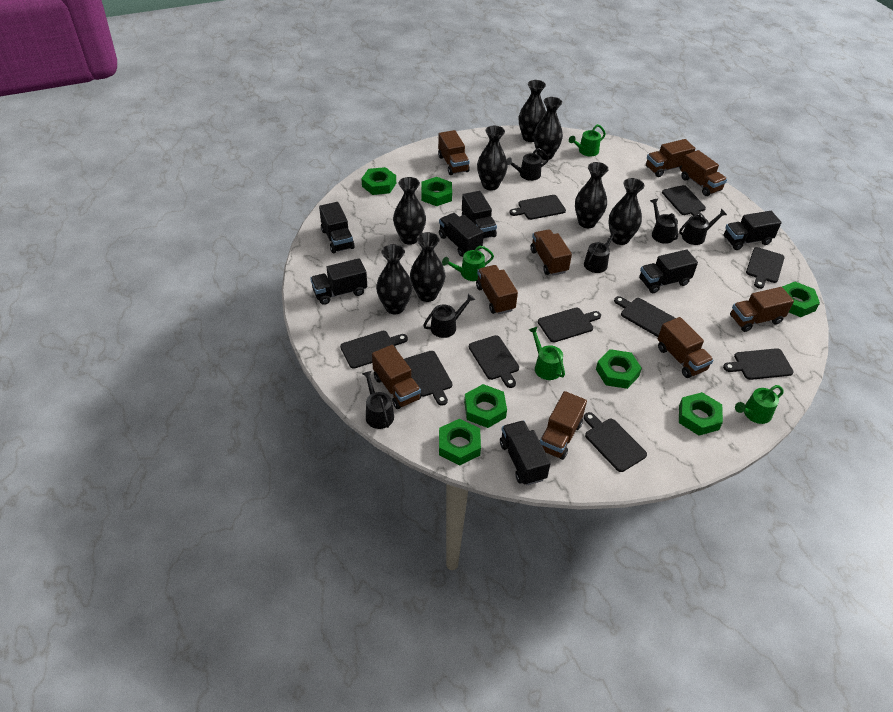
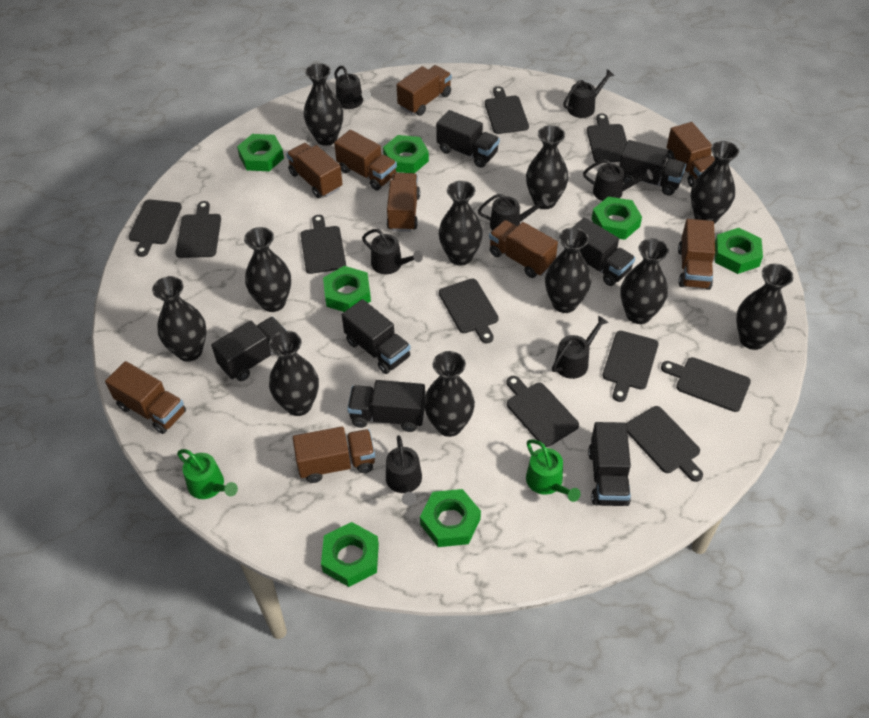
black vase: 8 -> 11
black watering can: 6 -> 7
green watering can: 4 -> 2

